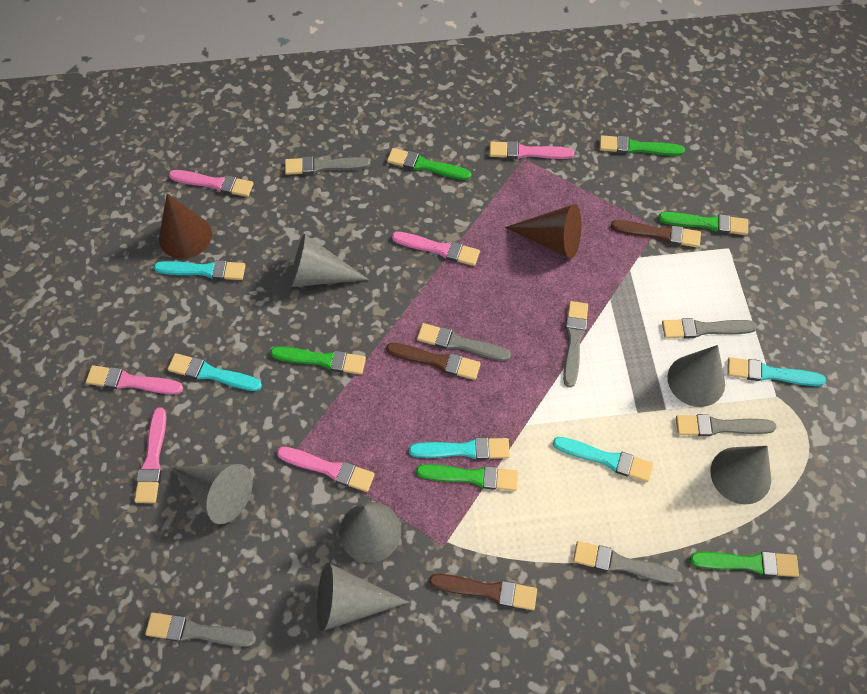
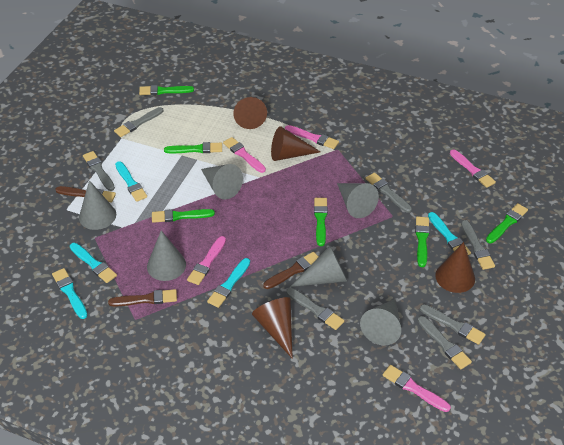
brown cone: 2 -> 4
pink brush: 6 -> 5

